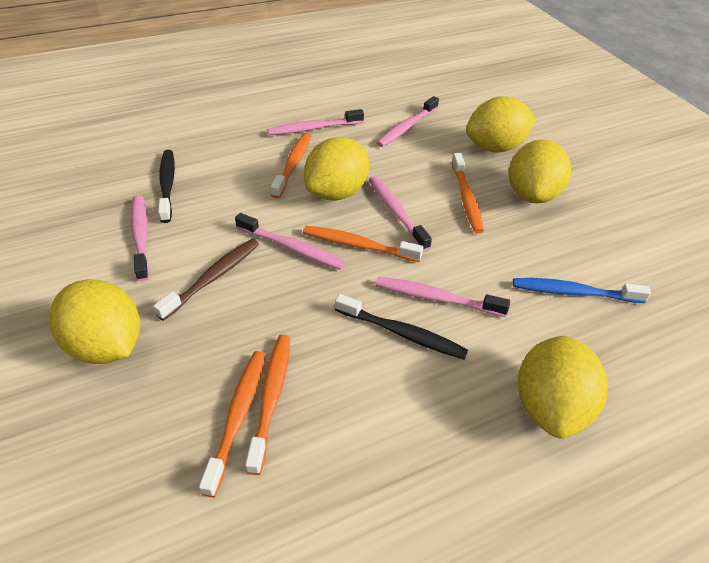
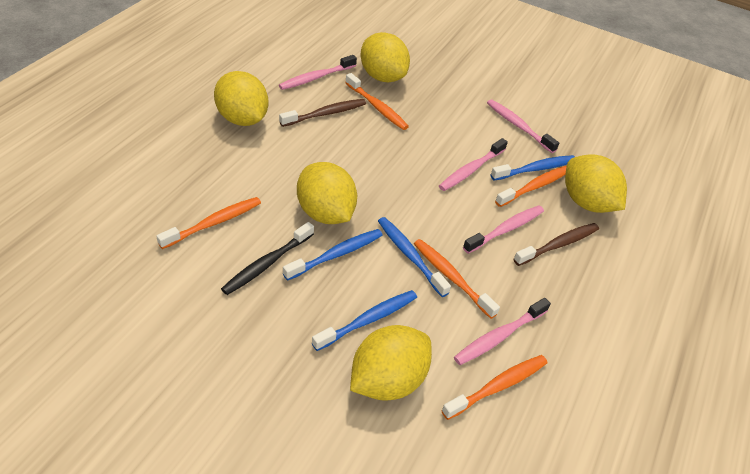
black toothbrush: 2 -> 1
blue toothbrush: 1 -> 4
brown toothbrush: 1 -> 2
pink toothbrush: 6 -> 5

